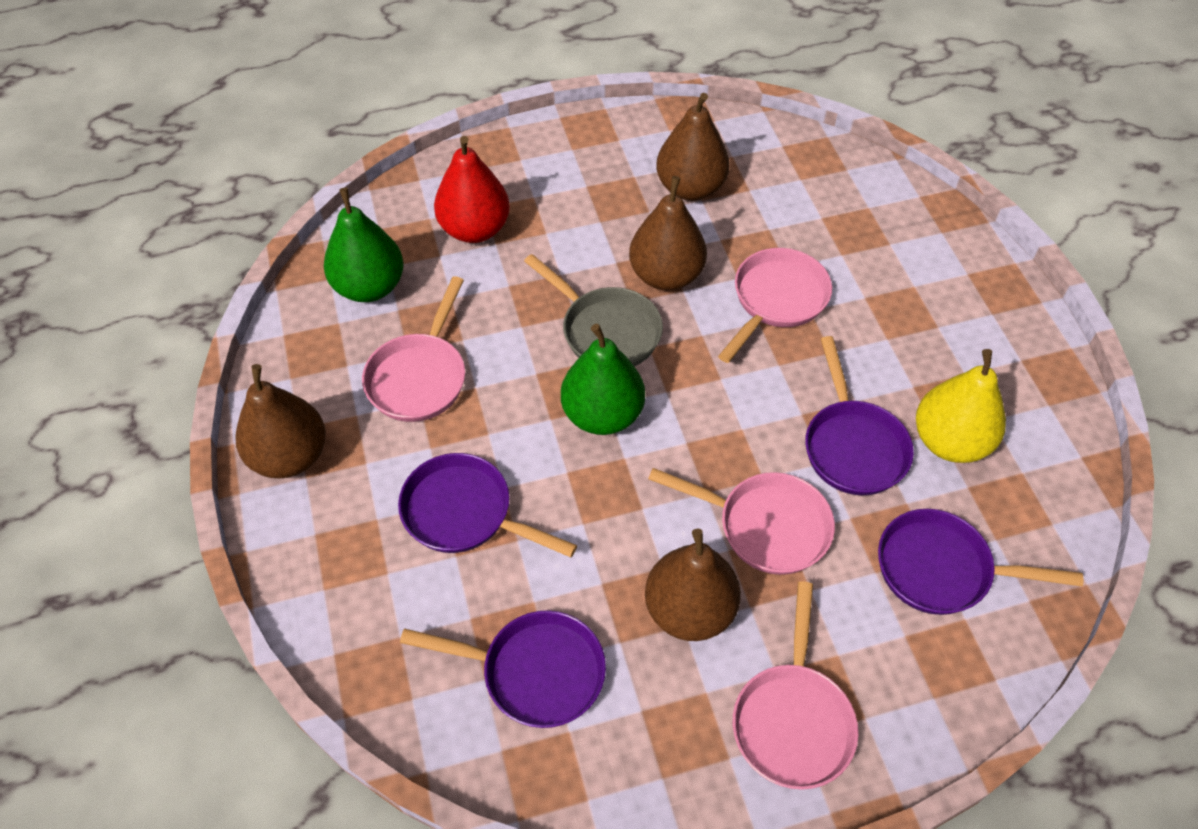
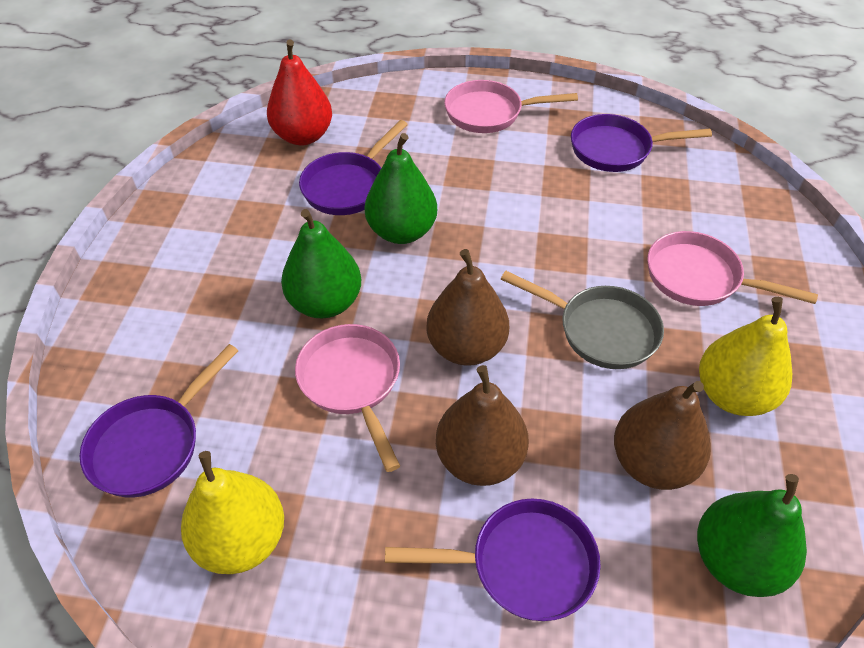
brown pear: 4 -> 3
green pear: 2 -> 3
pink pan: 4 -> 3
yellow pear: 1 -> 2

